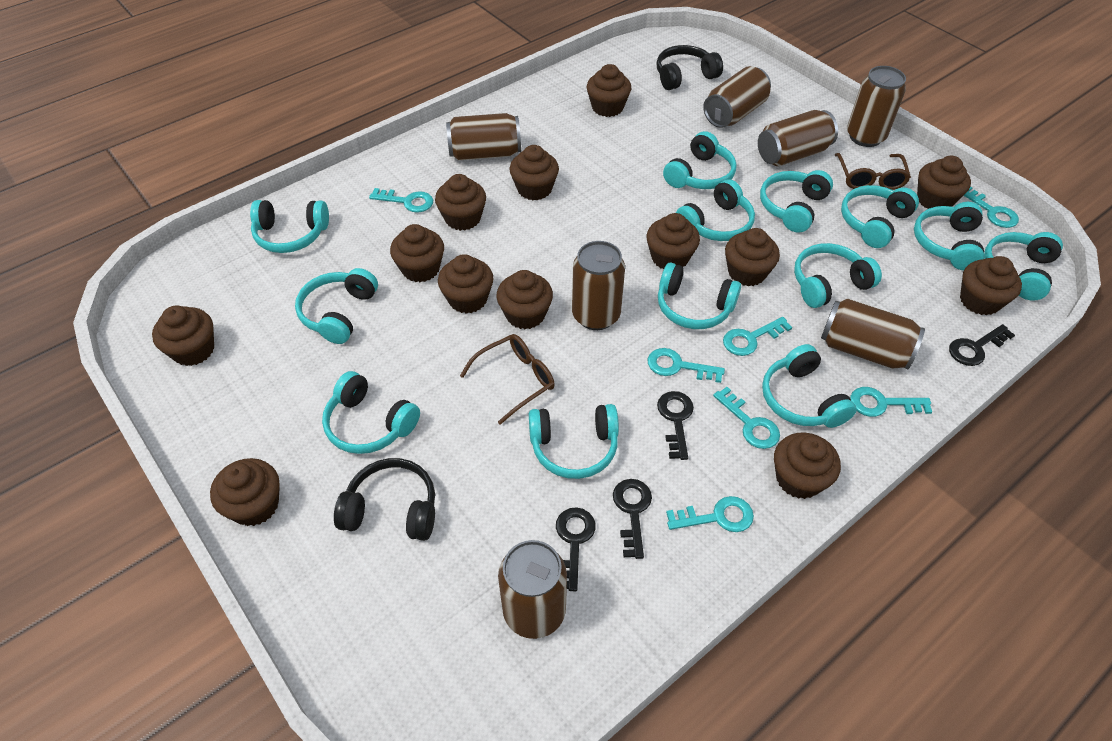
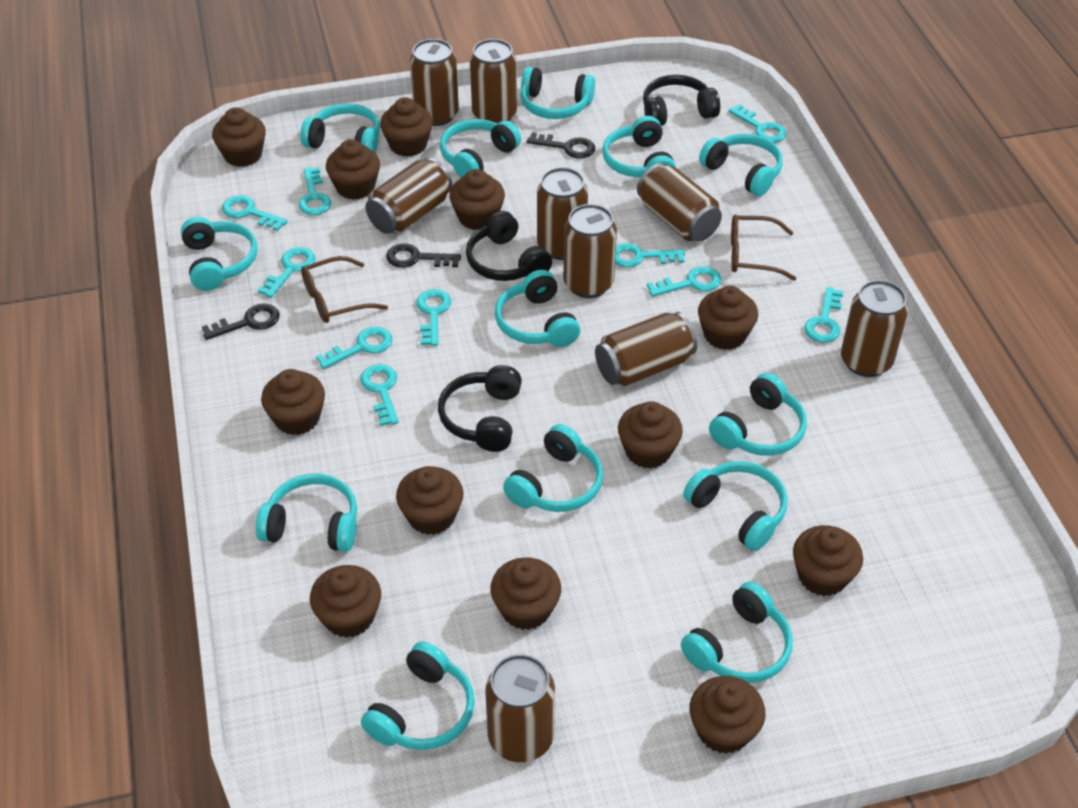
black headphones: 2 -> 3
black key: 4 -> 3
brown can: 7 -> 9
brown cupcake: 13 -> 12
turquoise key: 7 -> 10

